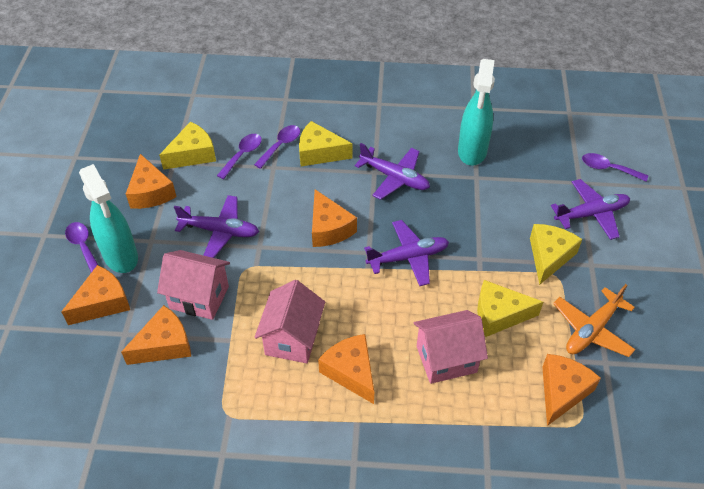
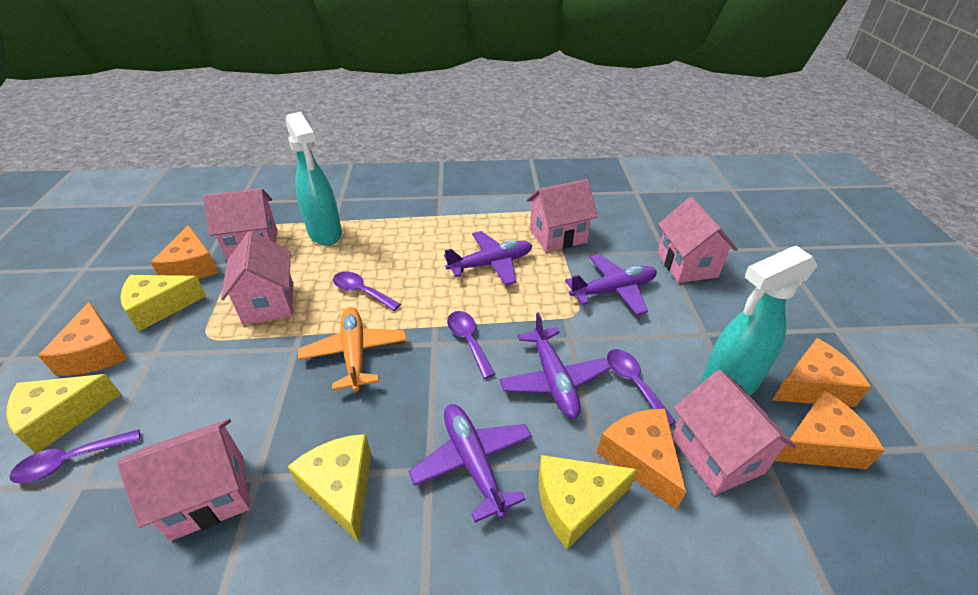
orange cheese: 6 -> 5
pink house: 3 -> 6

